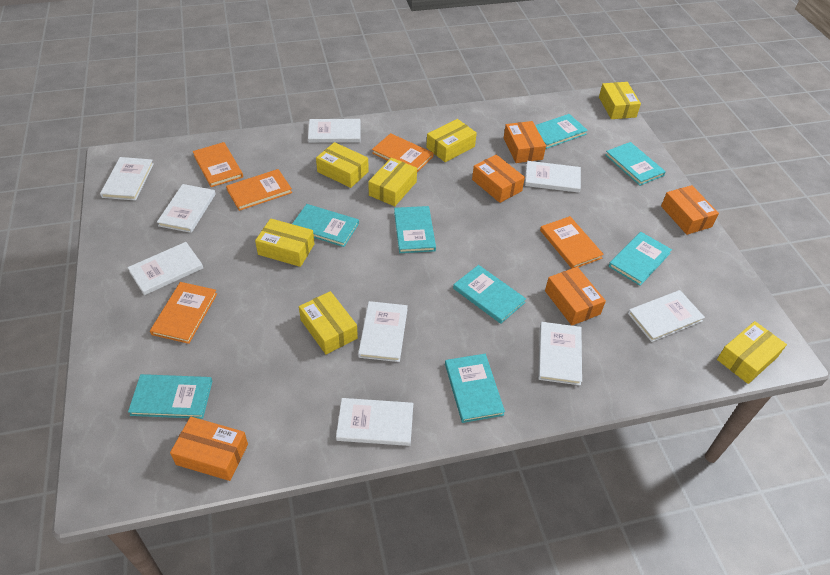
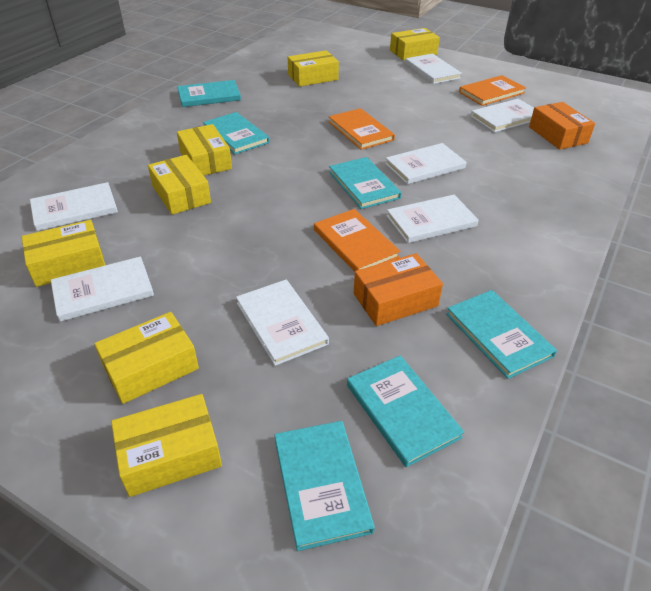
orange book: 5 -> 3
orange box: 5 -> 2
turquoise book: 8 -> 6
white book: 9 -> 7

